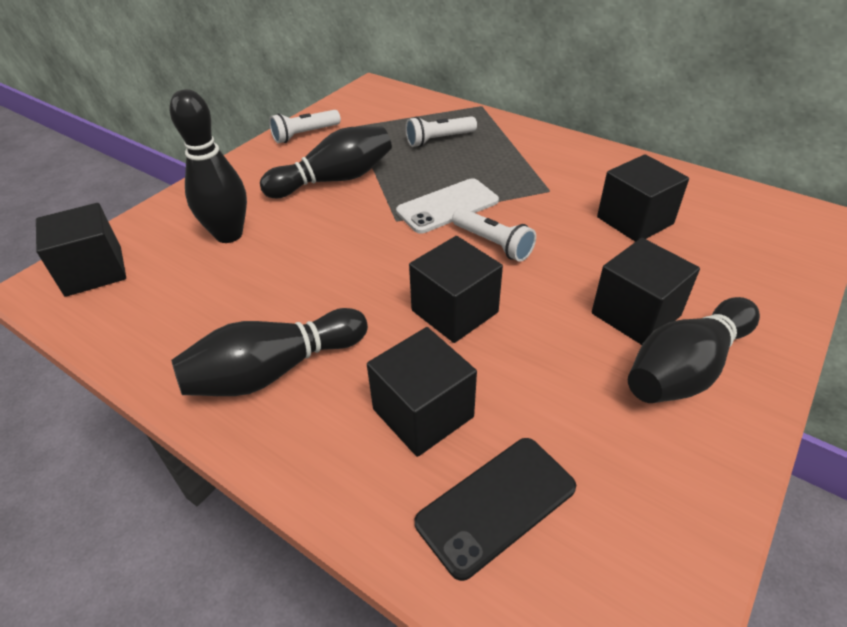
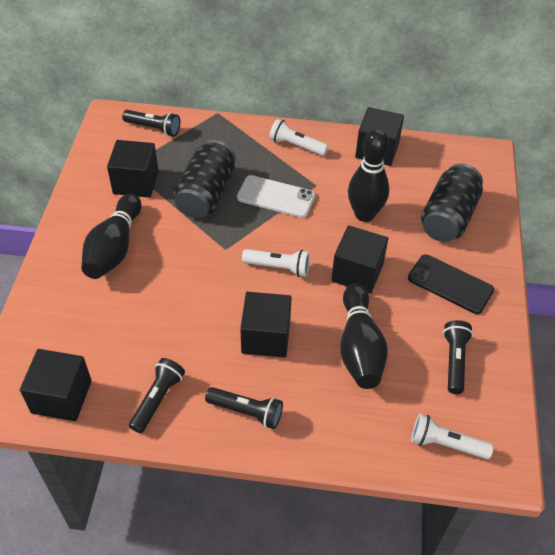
black bowling pin: 4 -> 3
black can: 0 -> 2
black flashlight: 0 -> 4

